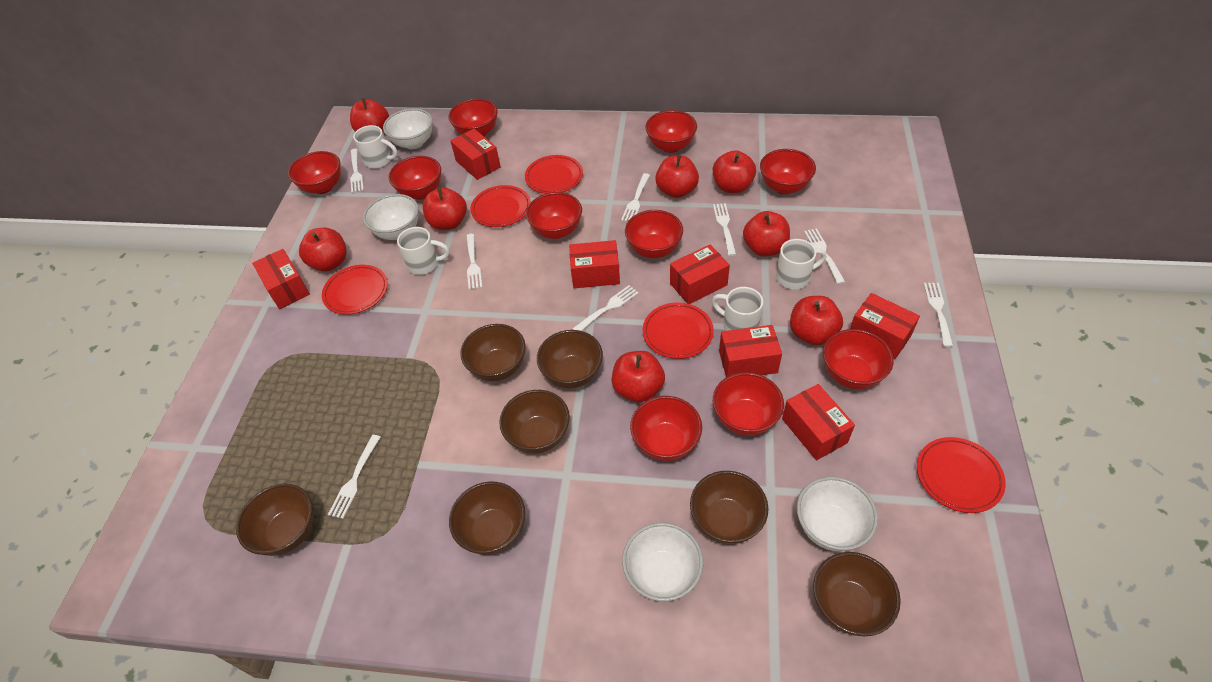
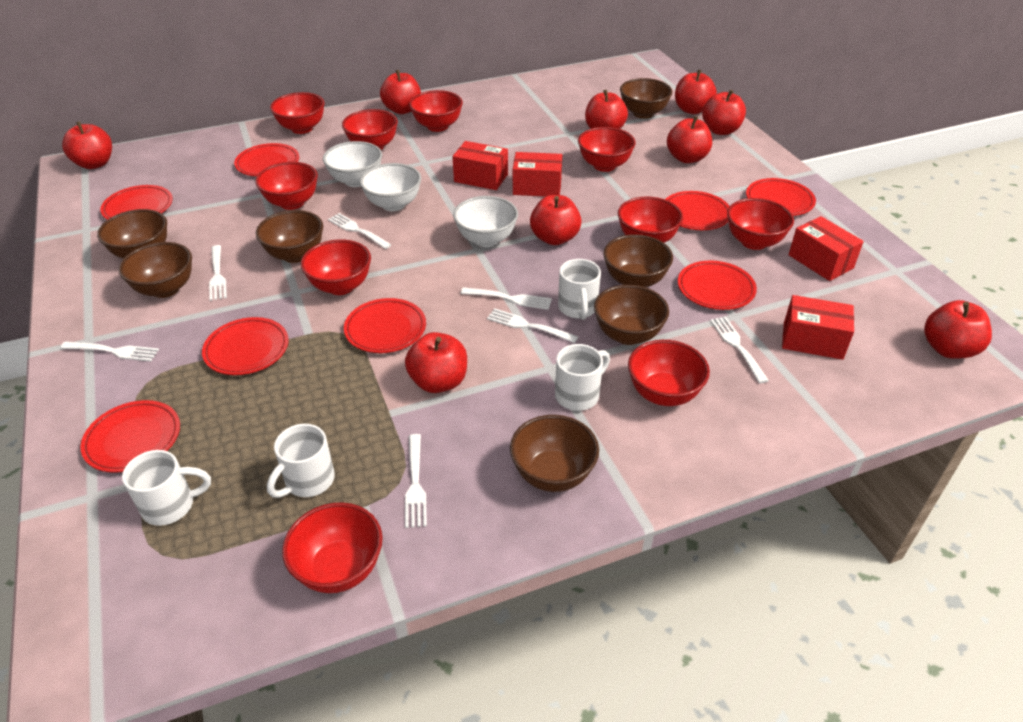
red apple: 8 -> 9
red box: 7 -> 4
red plate: 5 -> 8
white bowl: 4 -> 3
white fork: 8 -> 7

